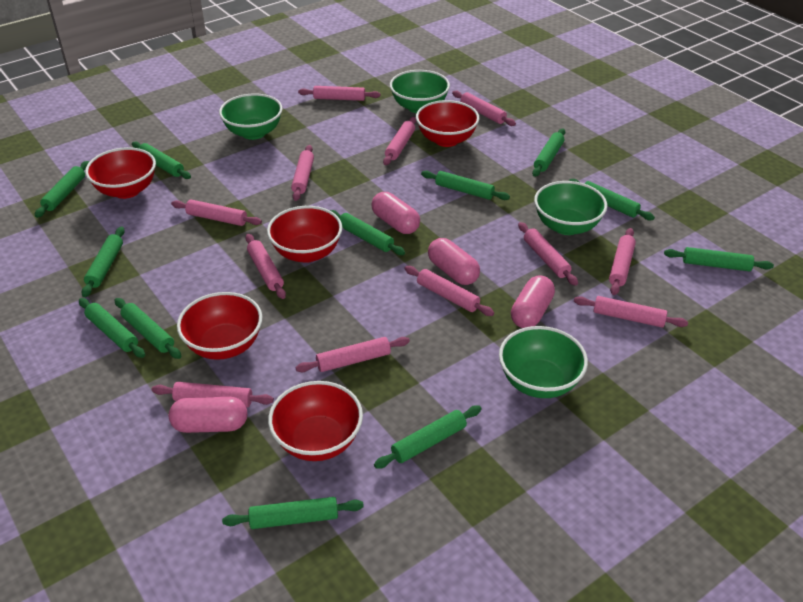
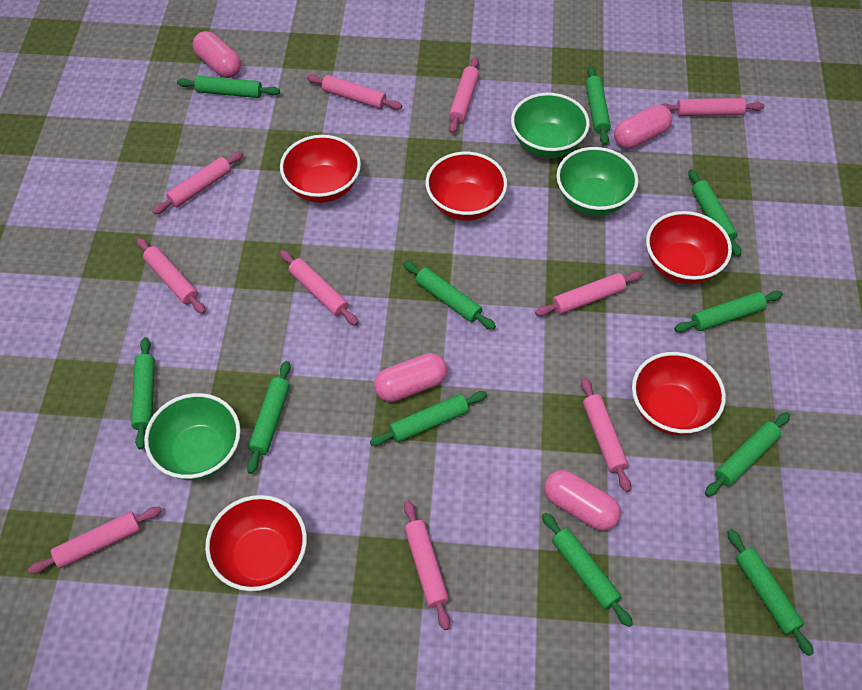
green bowl: 4 -> 3
green rolling pin: 12 -> 11
pink rolling pin: 12 -> 10

